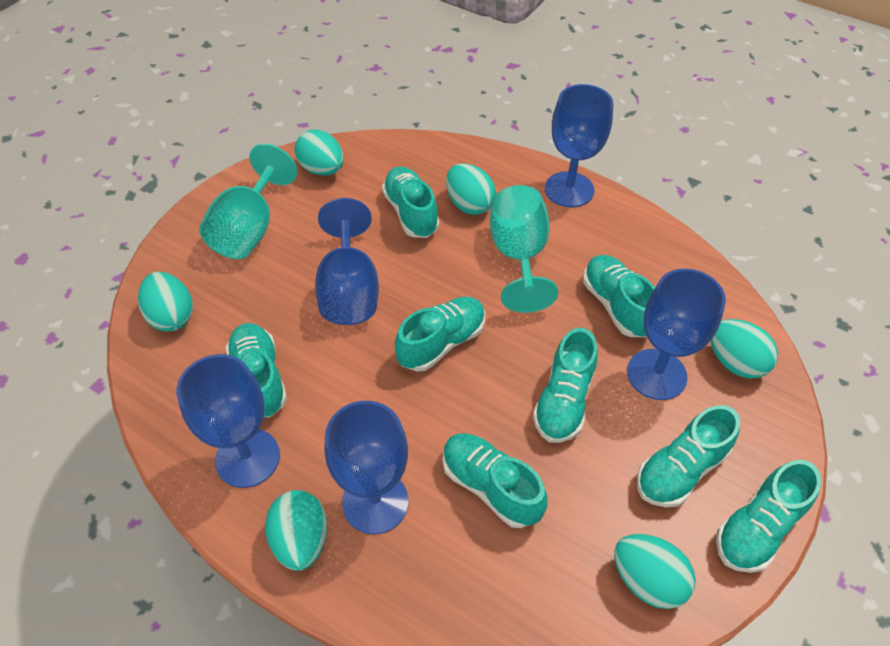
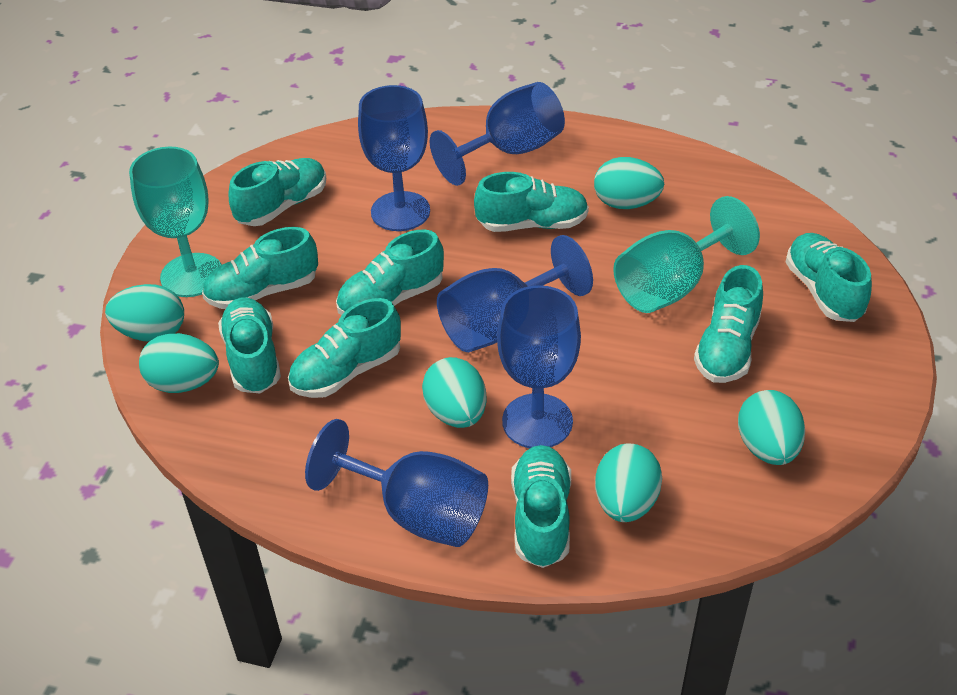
turquoise shoe: 8 -> 9

